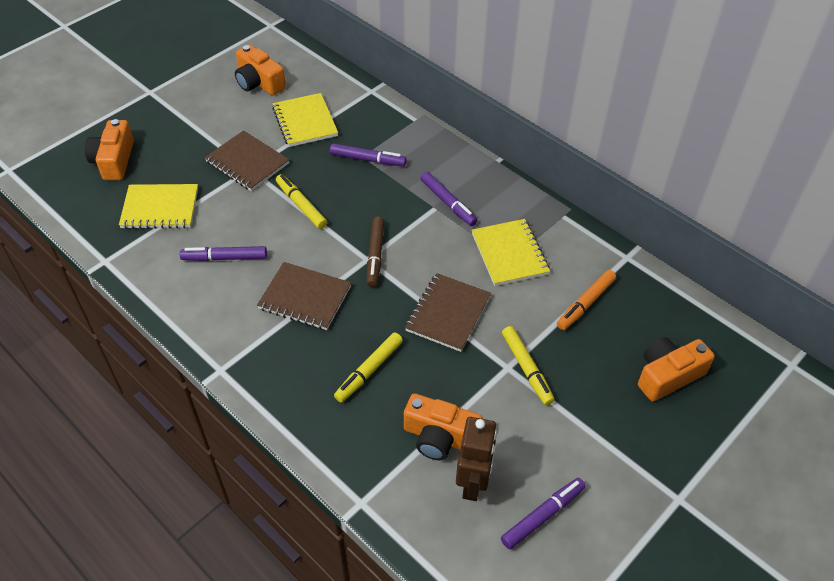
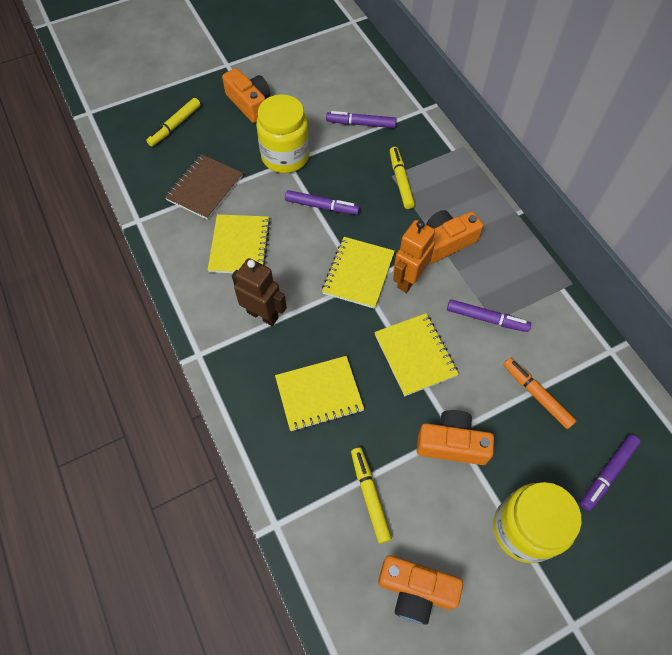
brown marker: 1 -> 0
brown notebook: 3 -> 1
orange robot: 0 -> 1
yellow jar: 0 -> 2
yellow notebook: 3 -> 4

